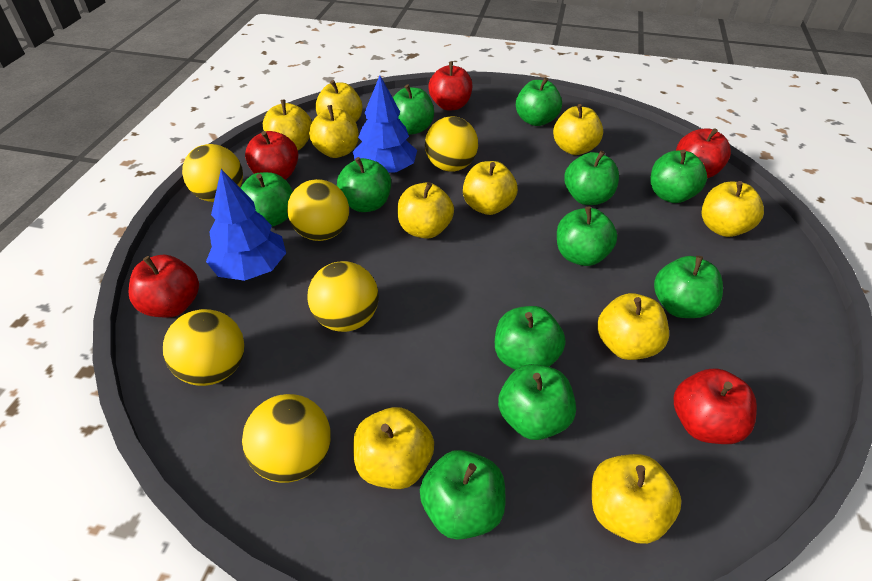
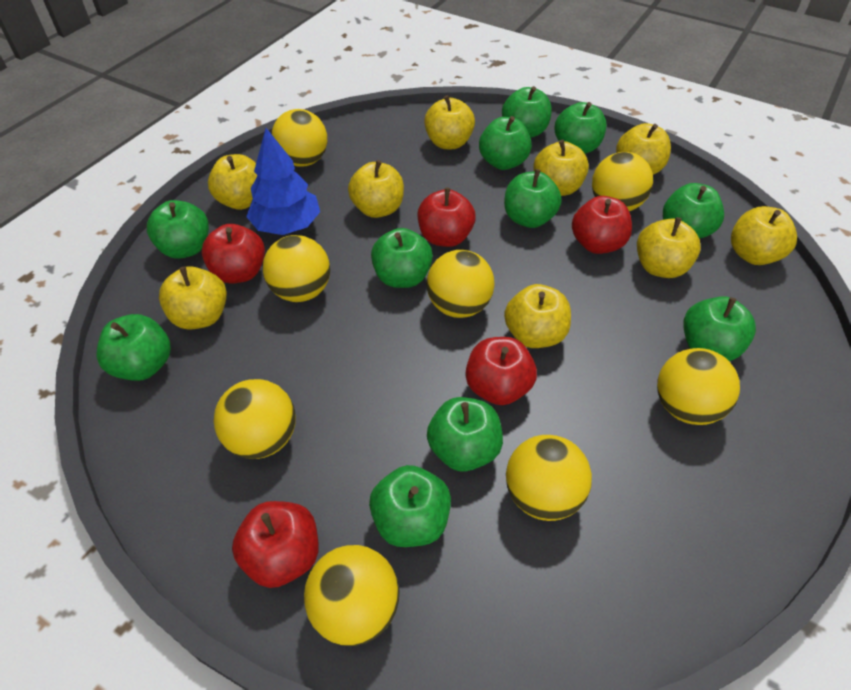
blue tree: 2 -> 1
yellow apple: 10 -> 9
yellow ball: 6 -> 8

